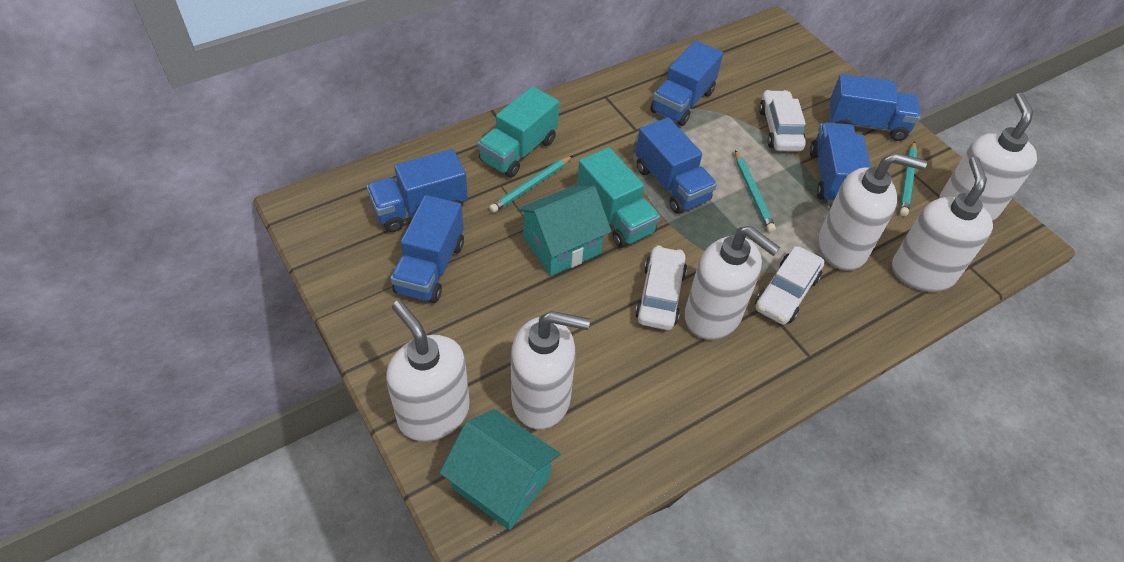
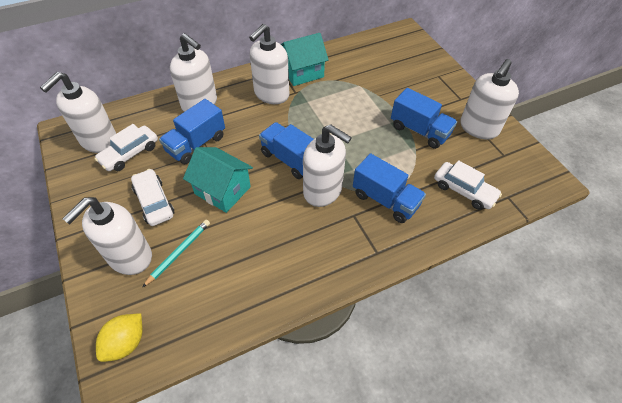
blue truck: 6 -> 4
turquoise pencil: 3 -> 1
turquoise truck: 2 -> 0
yellow lemon: 0 -> 1

